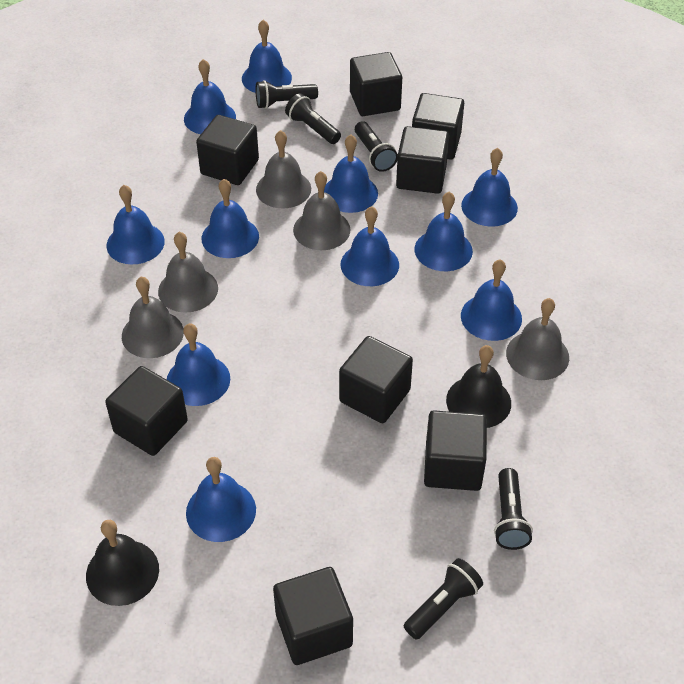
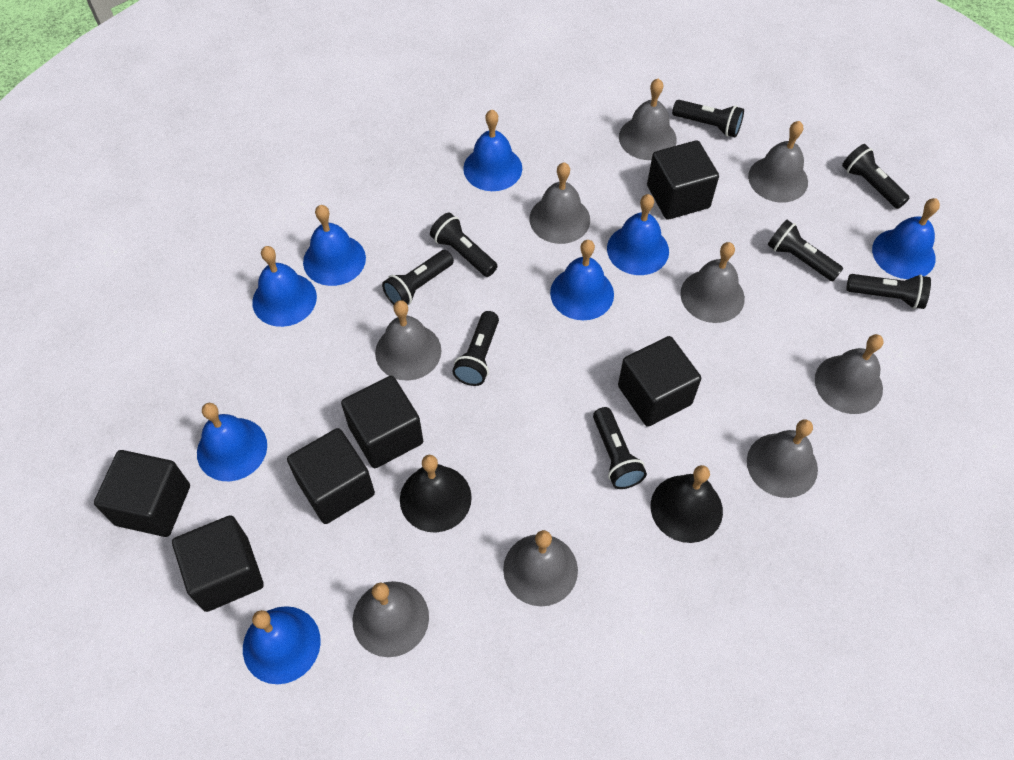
black cube: 8 -> 6
black flashlight: 5 -> 8
blue bell: 11 -> 8
grey bell: 5 -> 9

